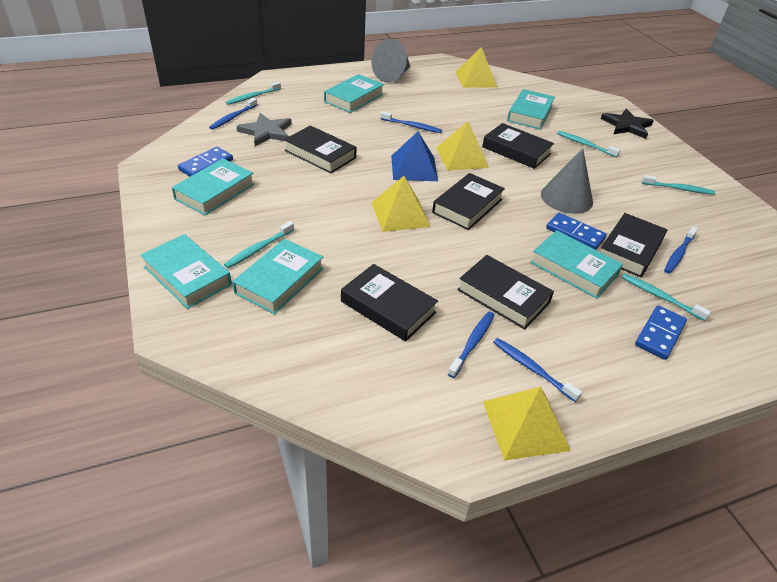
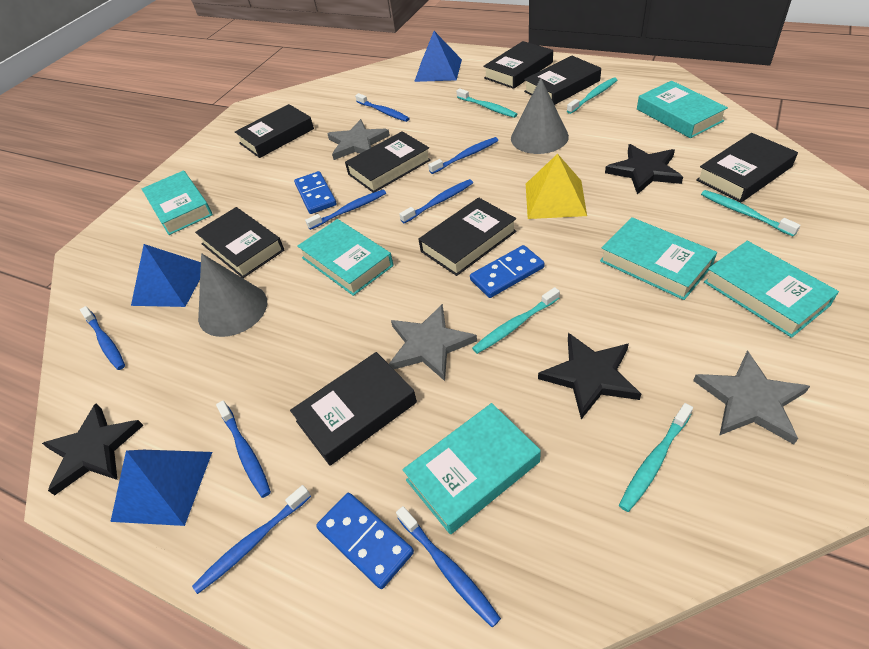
black book: 6 -> 8
black star: 1 -> 3
blue pyramid: 1 -> 3
blue toothbrush: 5 -> 8
grey star: 1 -> 3
yellow pyramid: 4 -> 1

